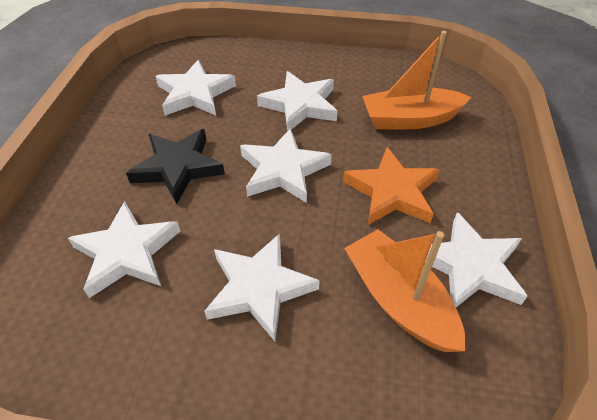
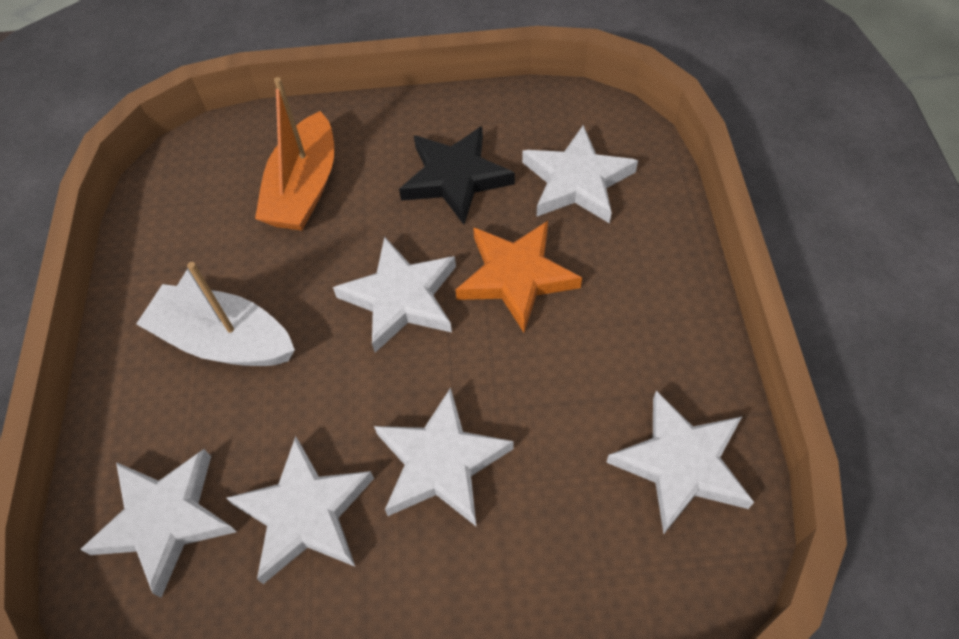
orange boat: 2 -> 1
white boat: 0 -> 1

